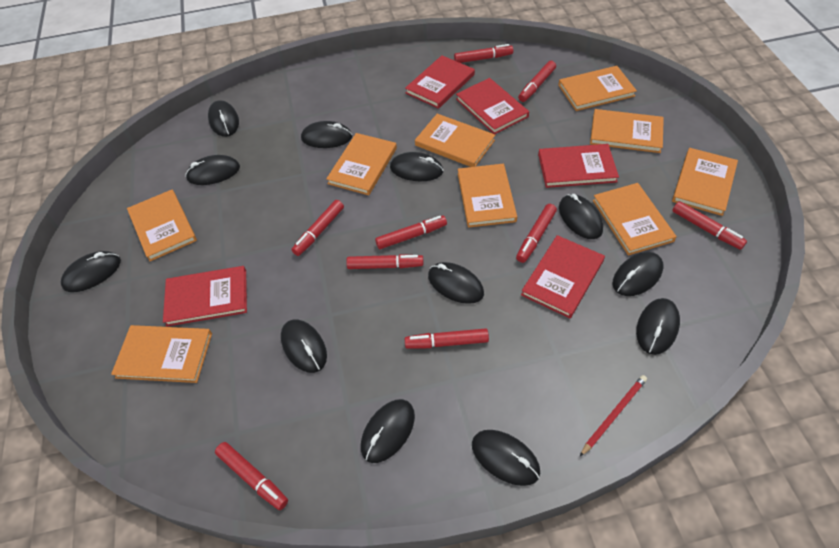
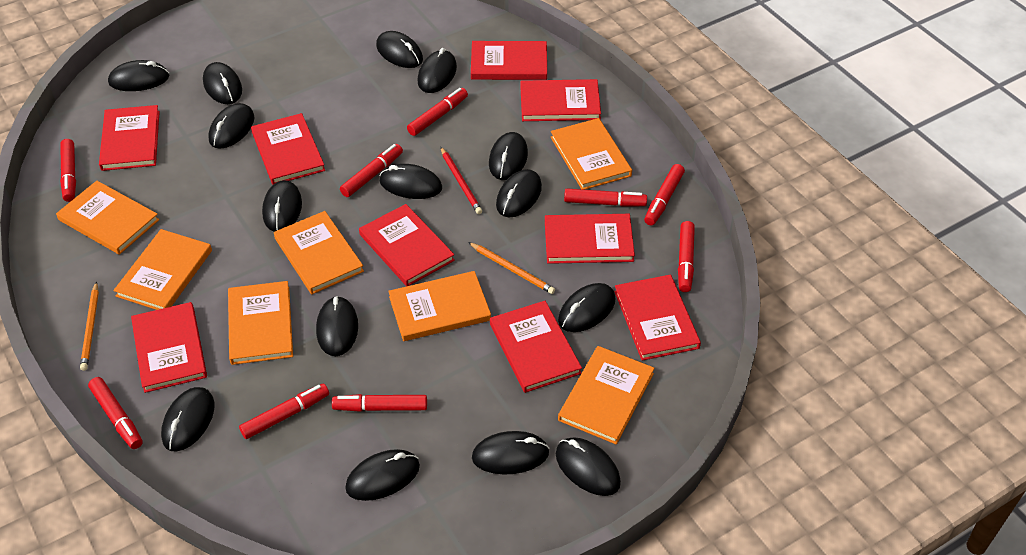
black mouse: 12 -> 15
orange book: 9 -> 7
orange pencil: 0 -> 2
red book: 5 -> 9

